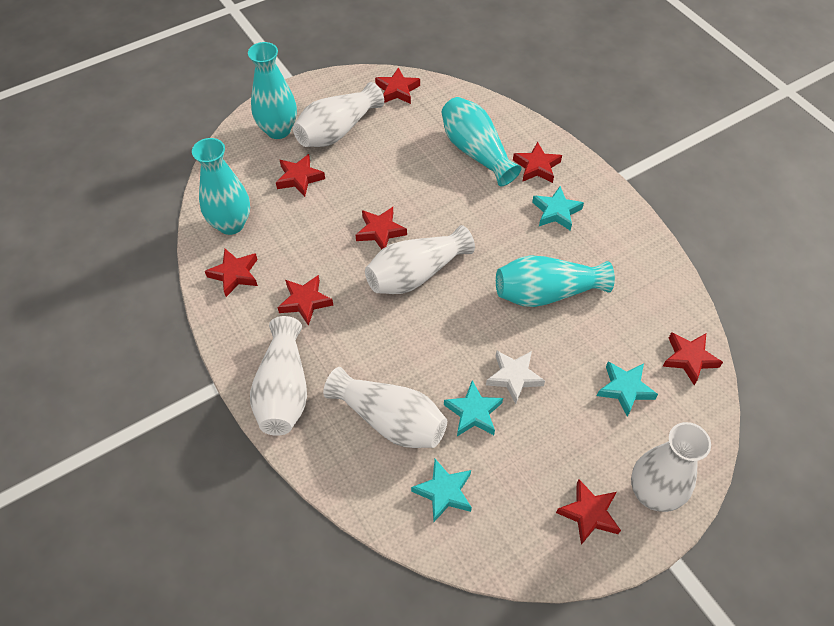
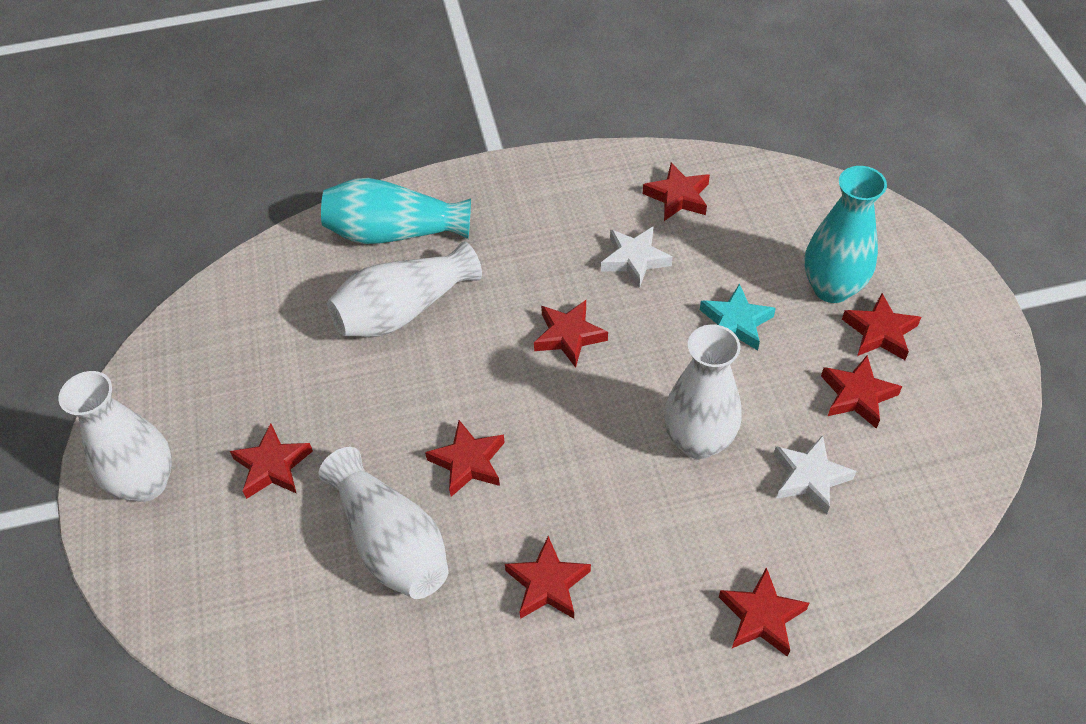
turquoise star: 4 -> 1
turquoise vase: 4 -> 2
white star: 1 -> 2
white vase: 5 -> 4

